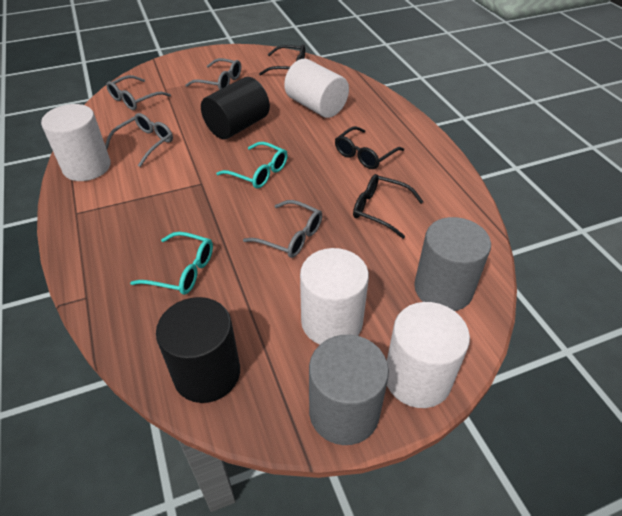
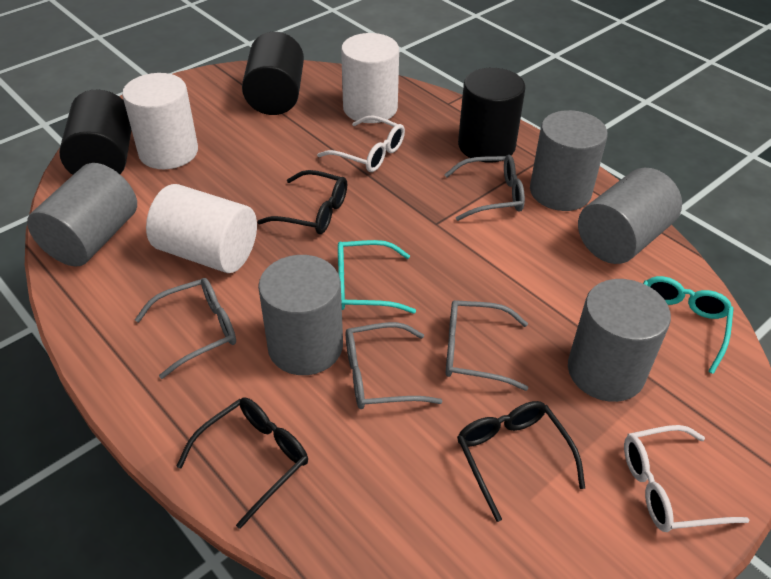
black cylinder: 2 -> 3
grey cylinder: 2 -> 5
white cylinder: 4 -> 3
white glasses: 0 -> 2

